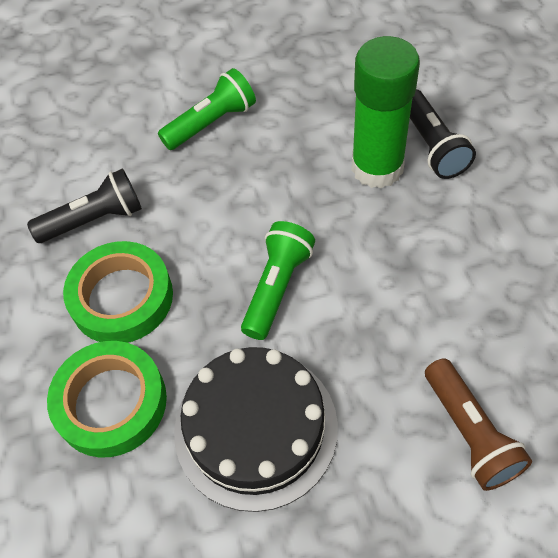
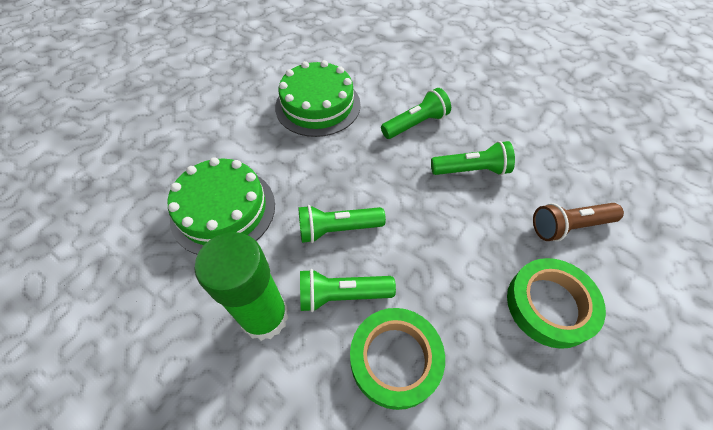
black cake: 1 -> 0
black flashlight: 2 -> 0
green cake: 0 -> 2
green flashlight: 2 -> 4

